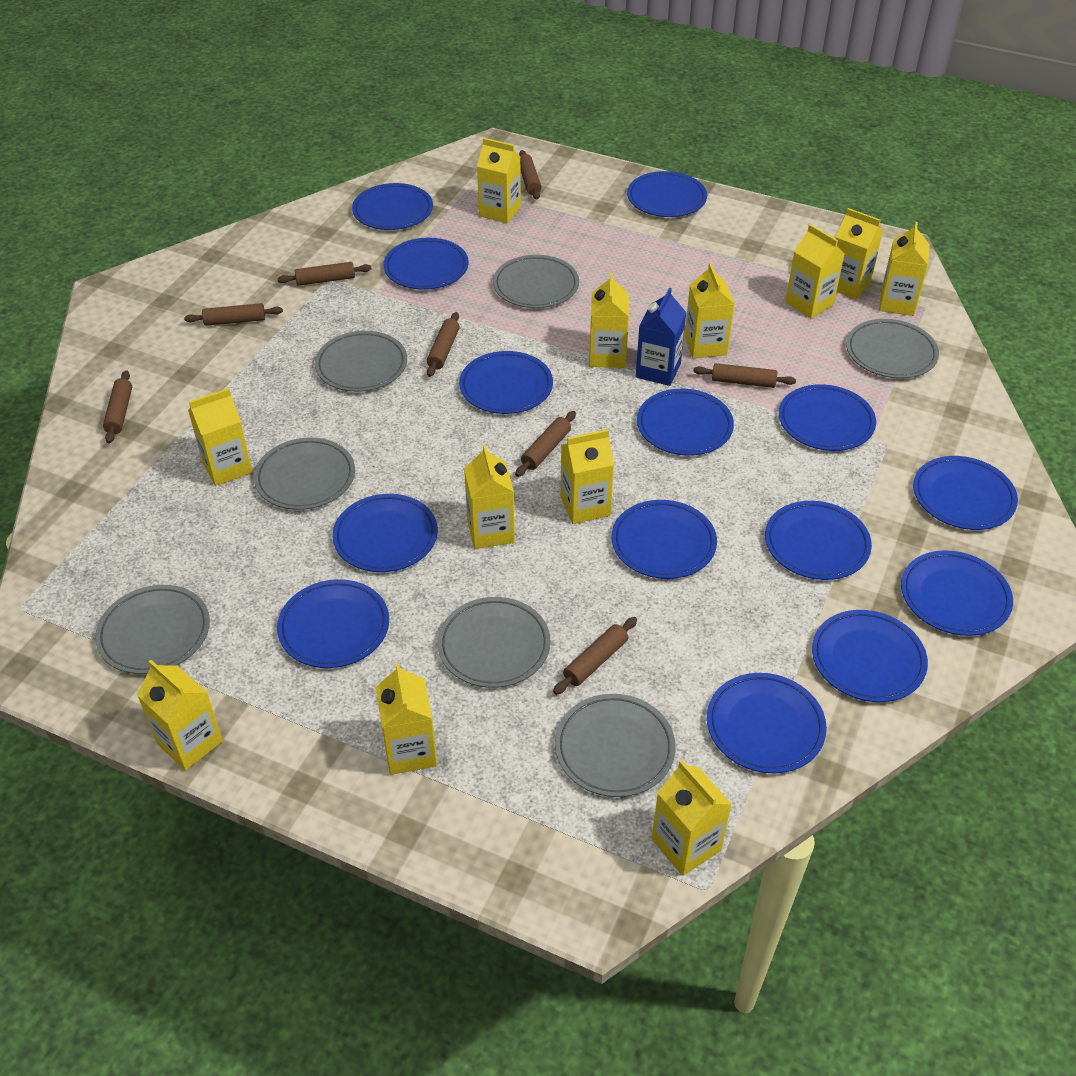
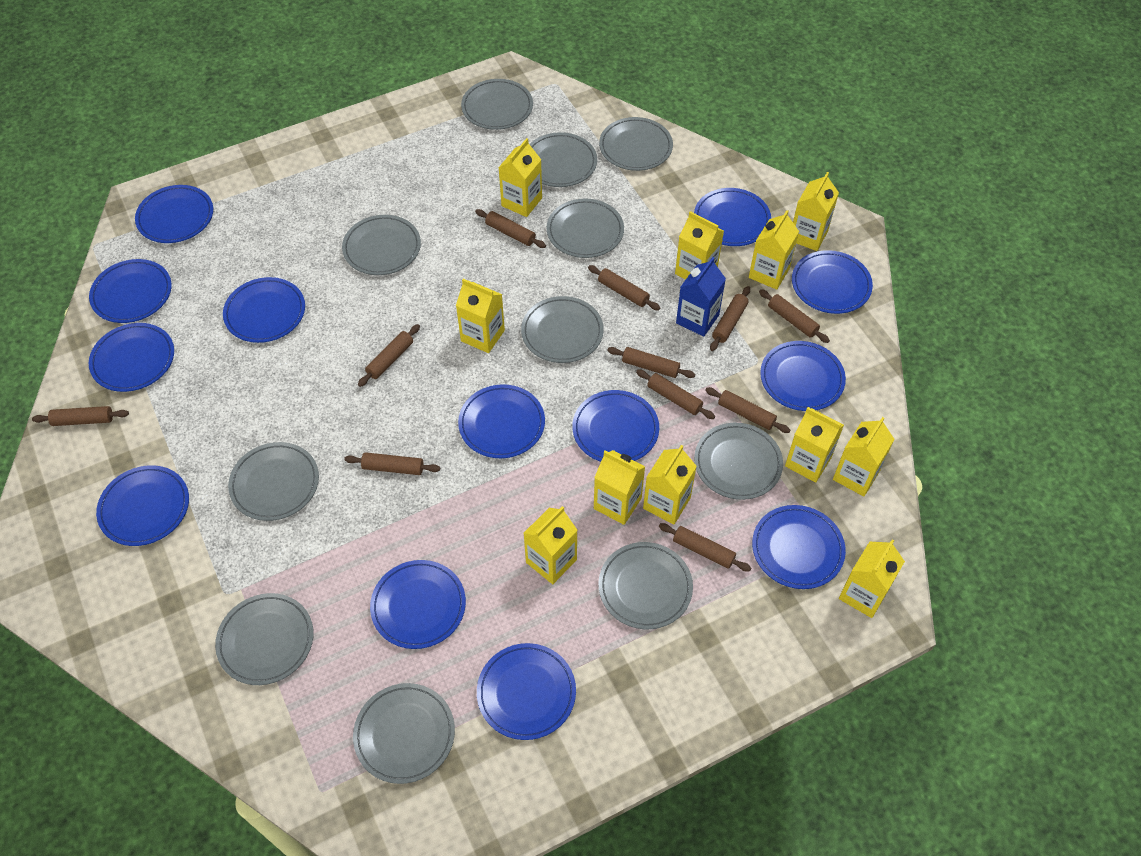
blue plate: 14 -> 13
brown rolling pin: 8 -> 11
grey plate: 7 -> 11
yellow carton: 12 -> 11

